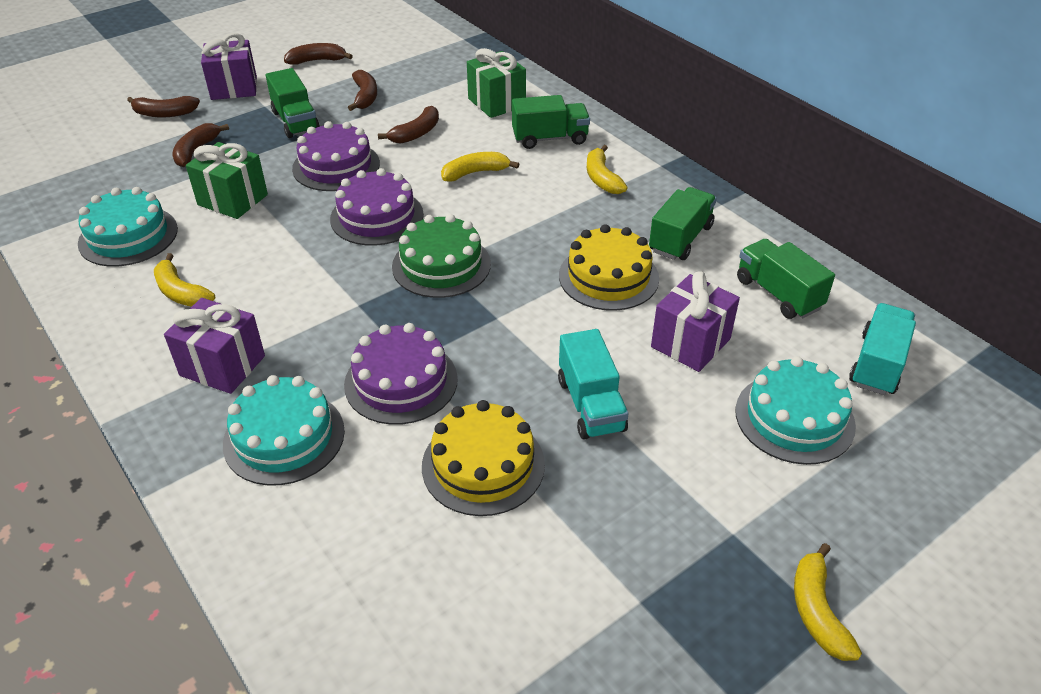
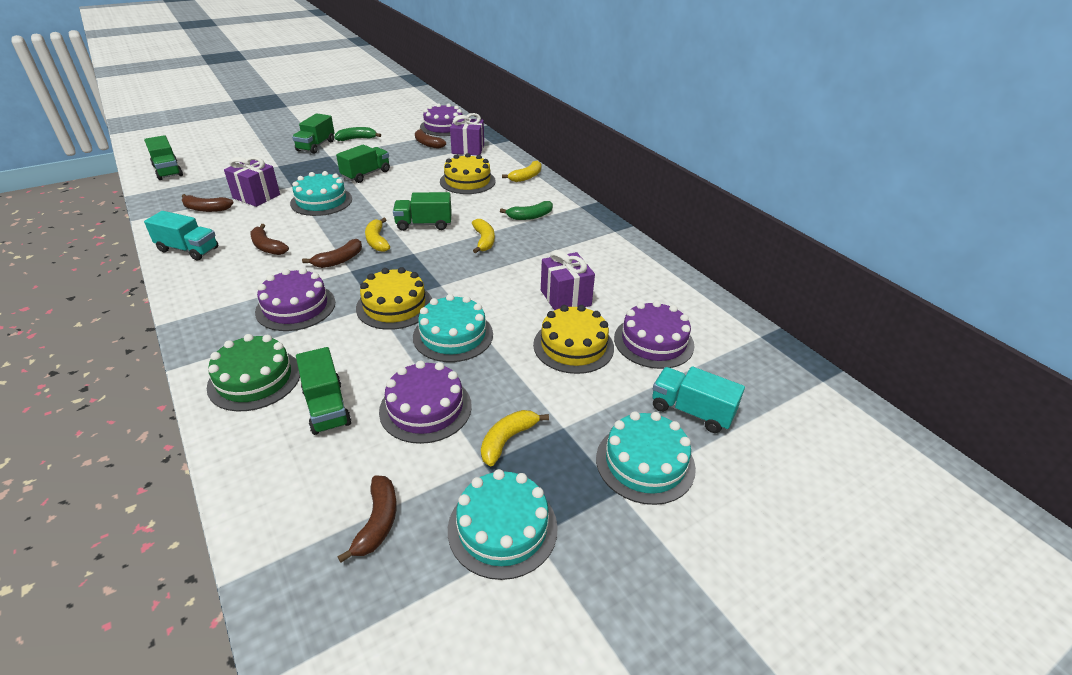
green banana: 0 -> 2
green gift: 2 -> 0
green truck: 4 -> 5
purple cake: 3 -> 4
turquoise cake: 3 -> 4
yellow cake: 2 -> 3

